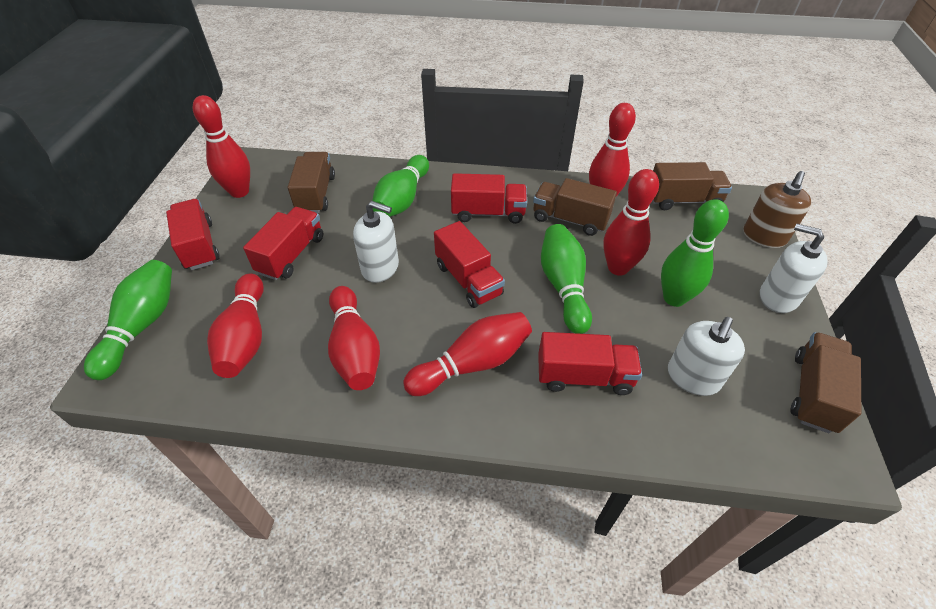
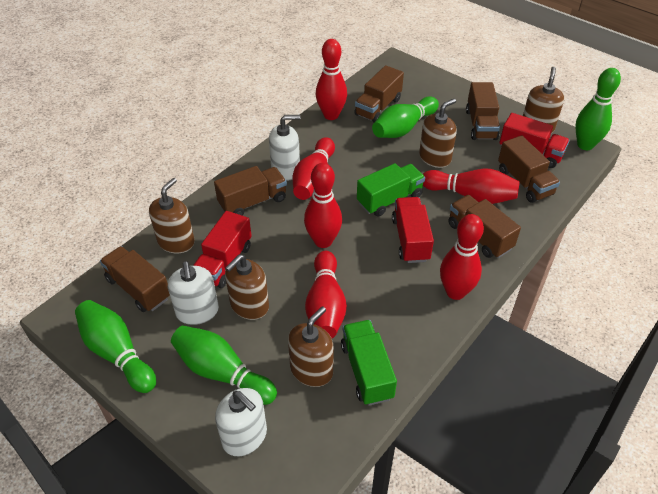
brown soap dispenser: 1 -> 5
brown truck: 4 -> 6
green truck: 0 -> 2
red truck: 5 -> 3

